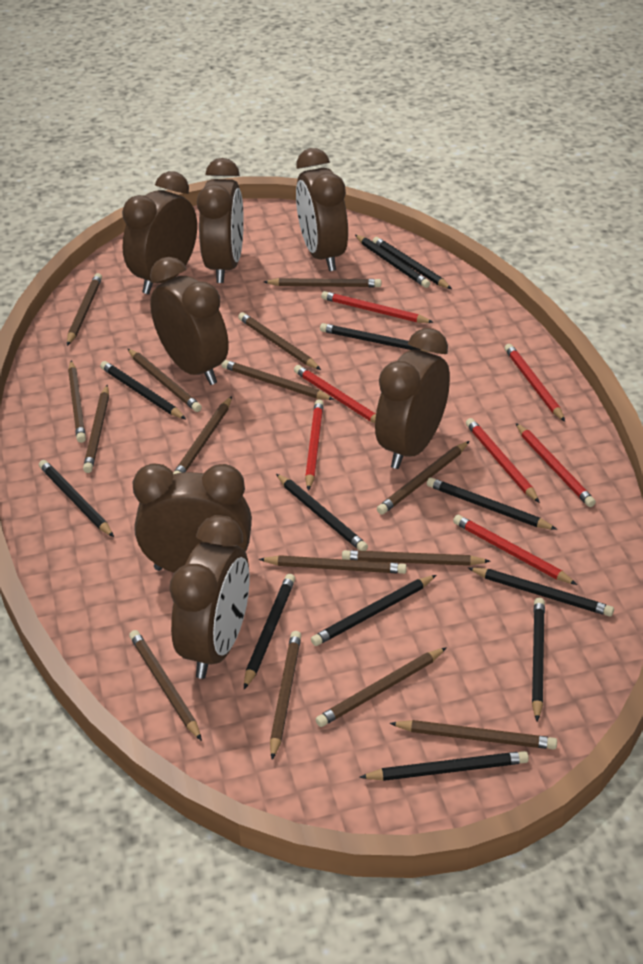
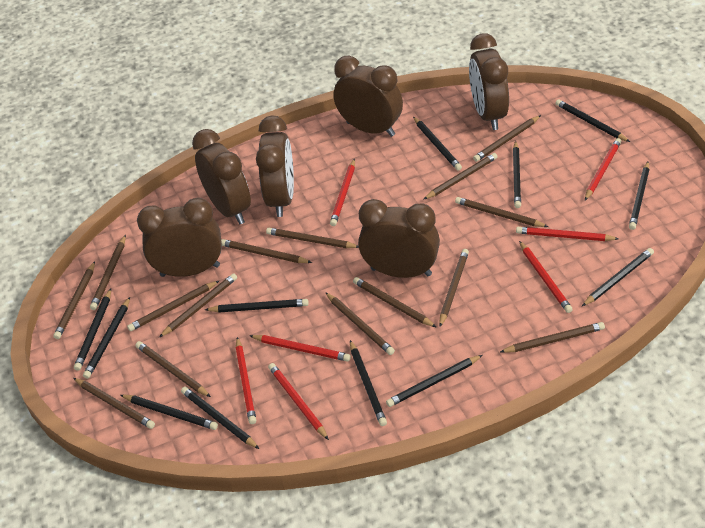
brown clock: 7 -> 6

